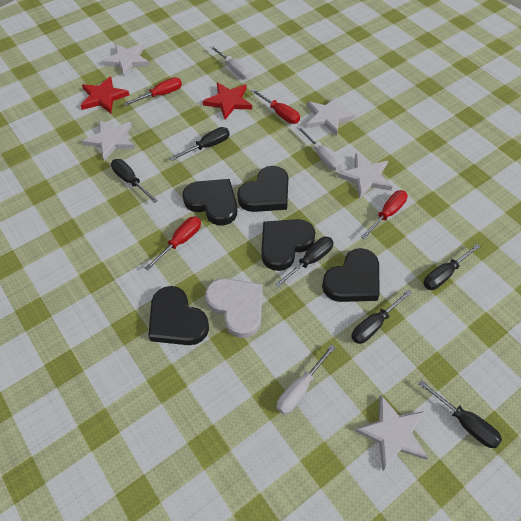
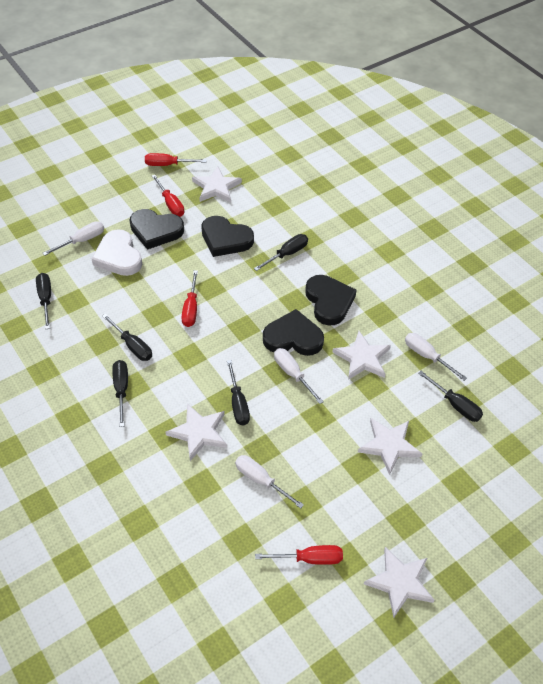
black heart: 5 -> 4
red star: 2 -> 0
white screwdriver: 3 -> 4

